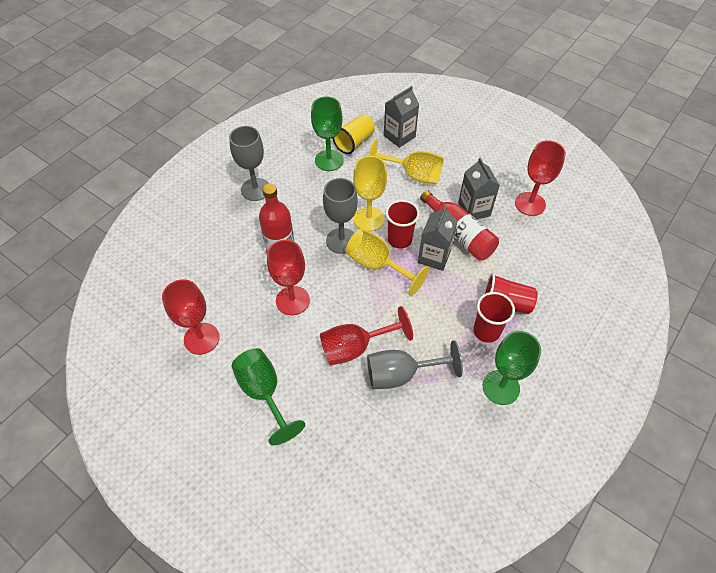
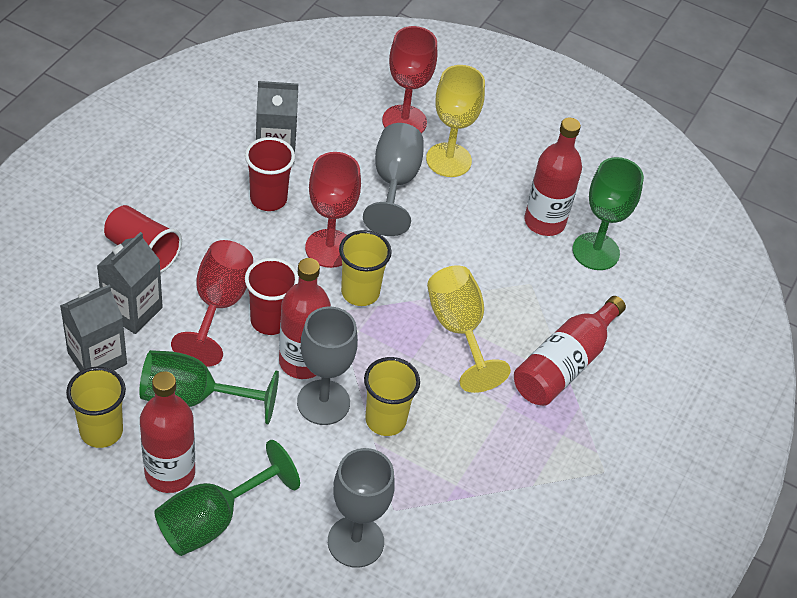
red bottle: 2 -> 4
red goblet: 4 -> 3
yellow cup: 1 -> 3
yellow goblet: 3 -> 2

